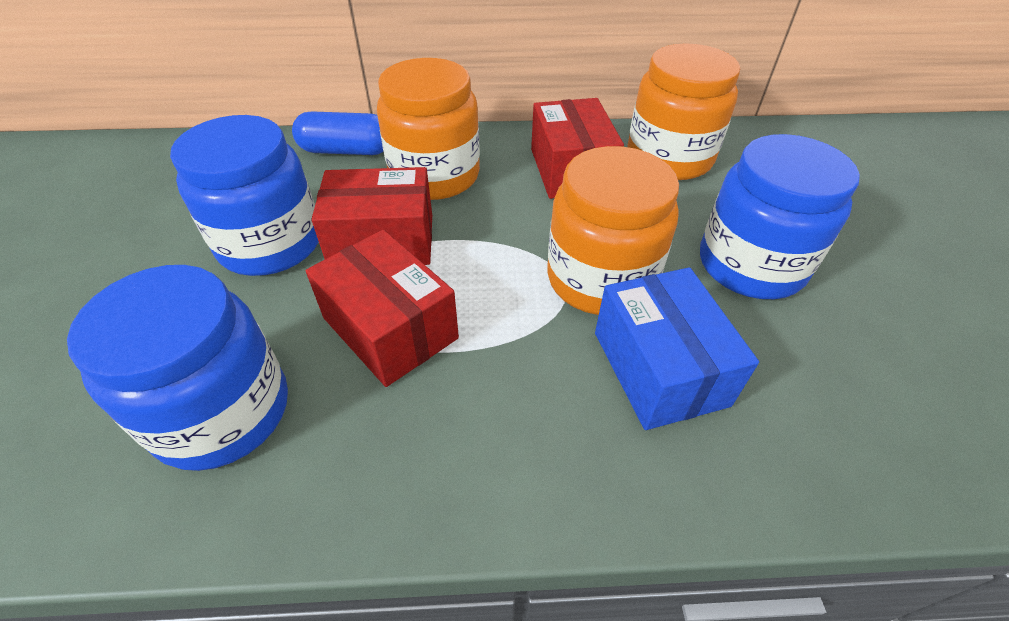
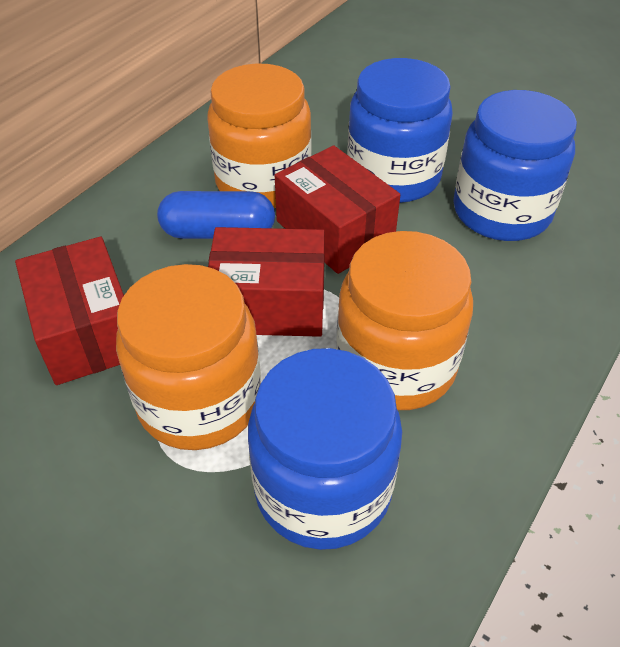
blue box: 1 -> 0

